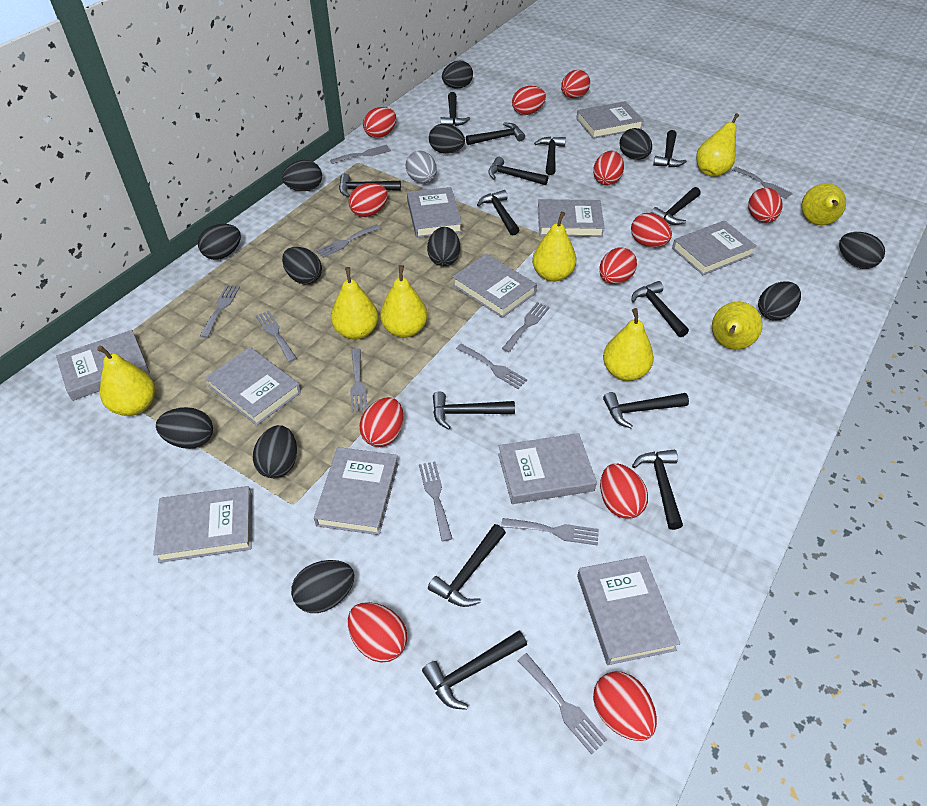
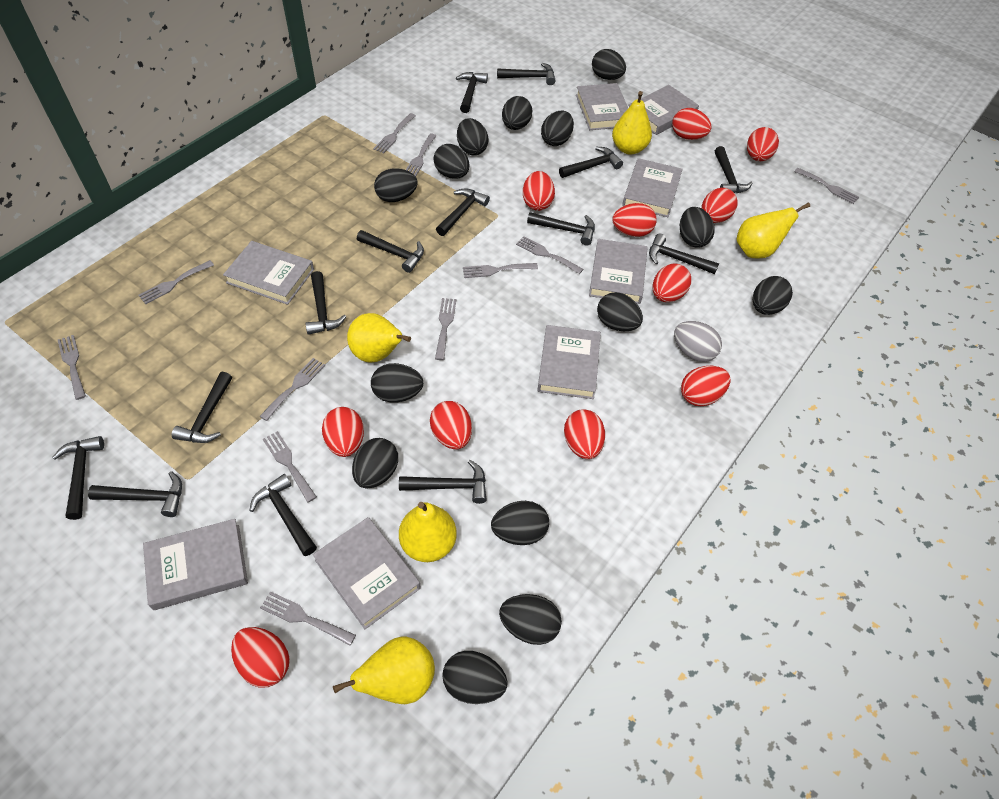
black egg: 12 -> 14
grey book: 11 -> 8
red egg: 12 -> 11
yellow pear: 8 -> 5

